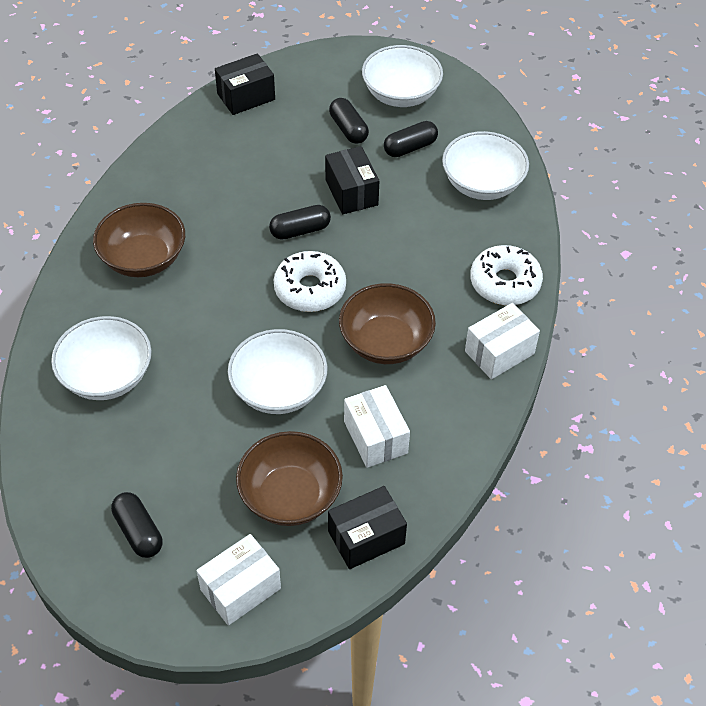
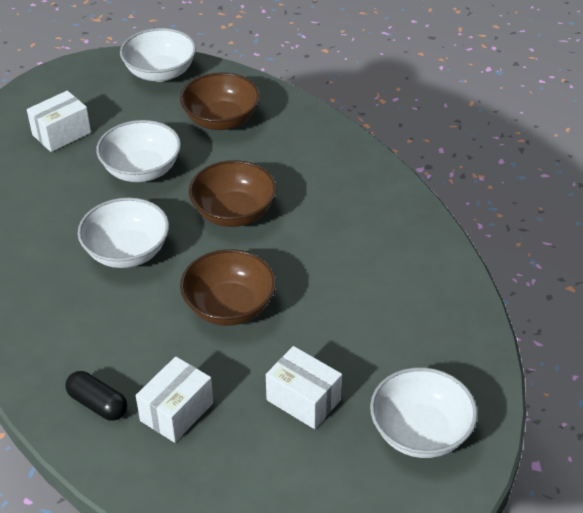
black box: 3 -> 0
black capsule: 4 -> 1
white donut: 2 -> 0

